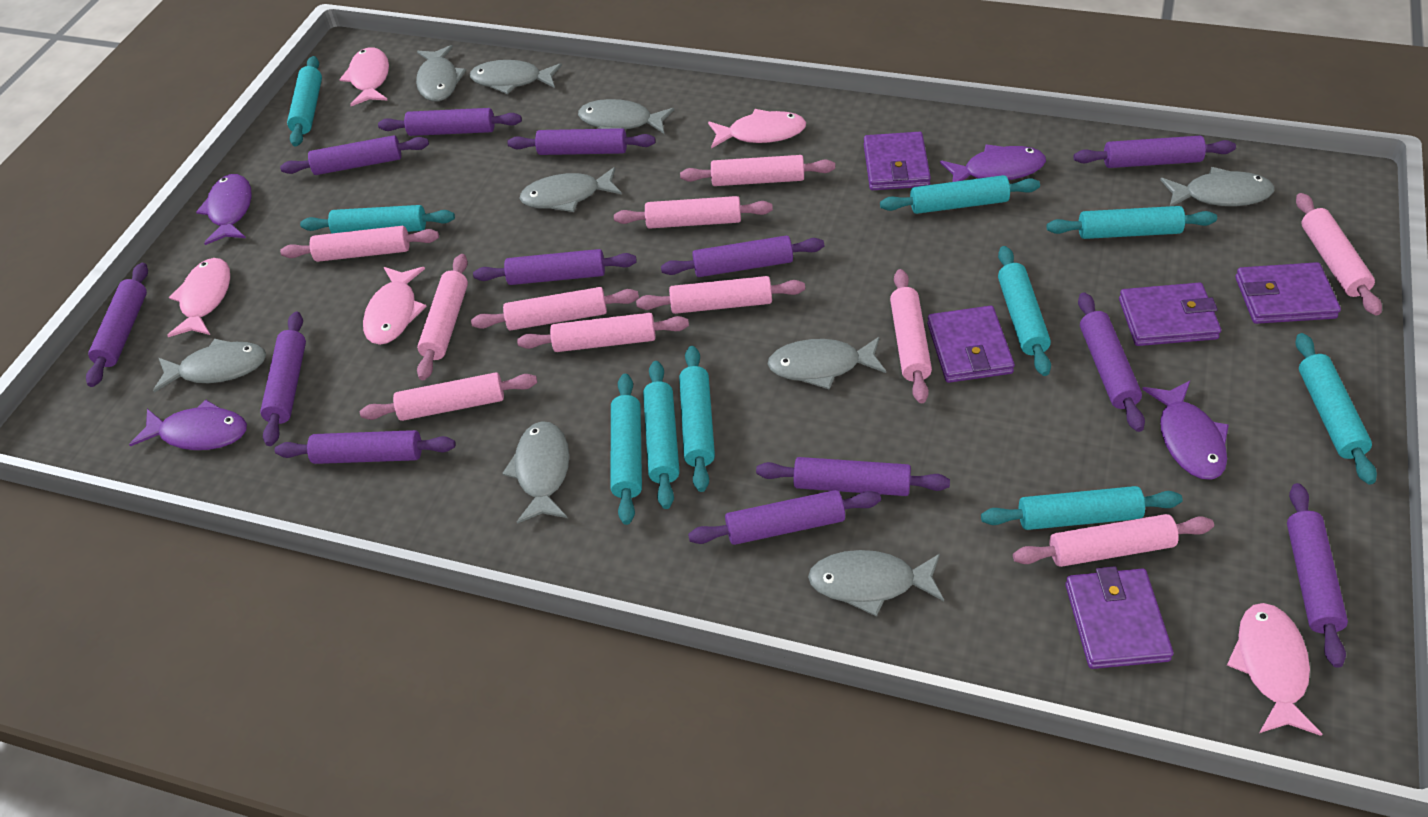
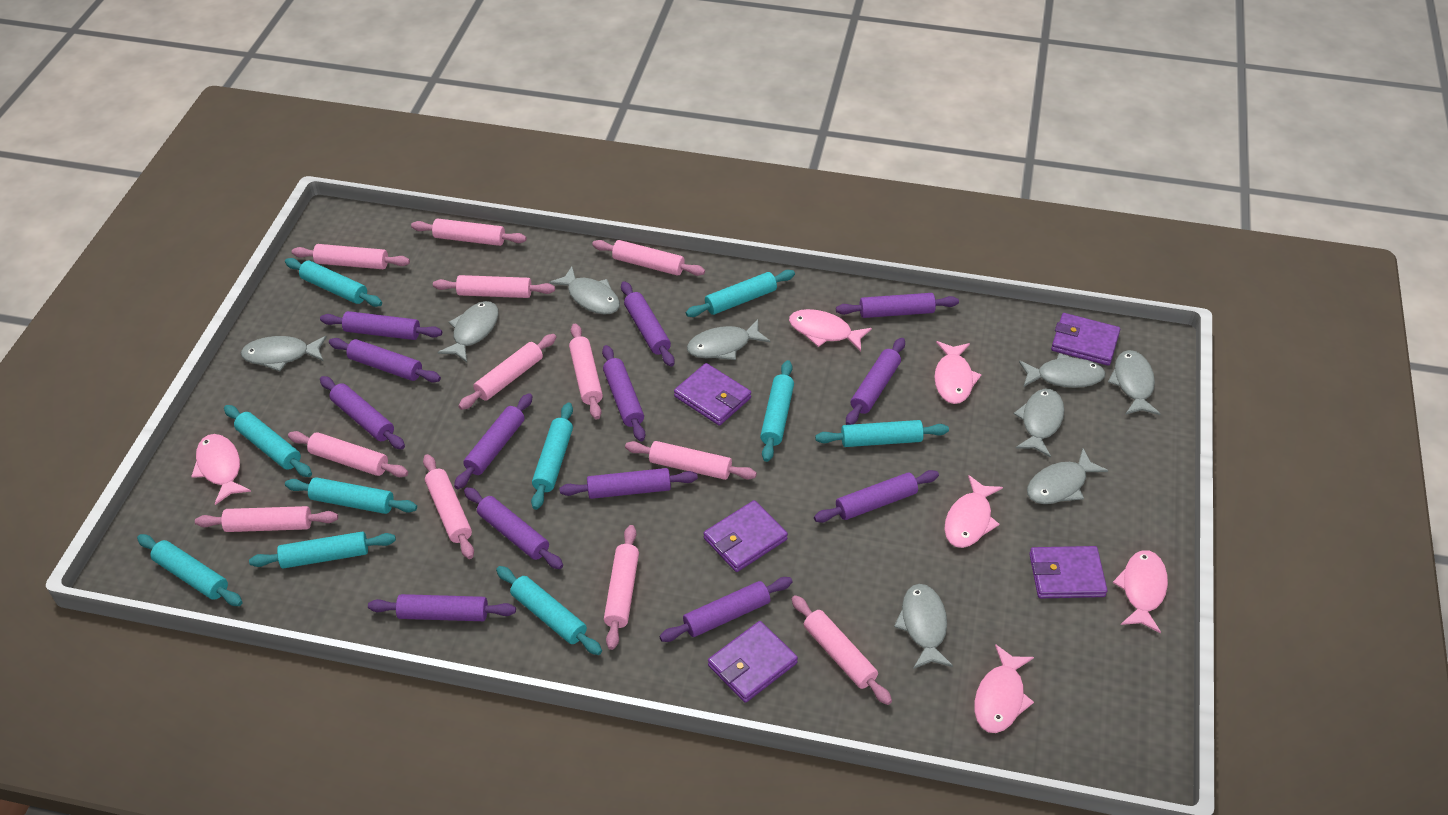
pink fish: 5 -> 6
pink rolling pin: 11 -> 12
purple fish: 4 -> 0

